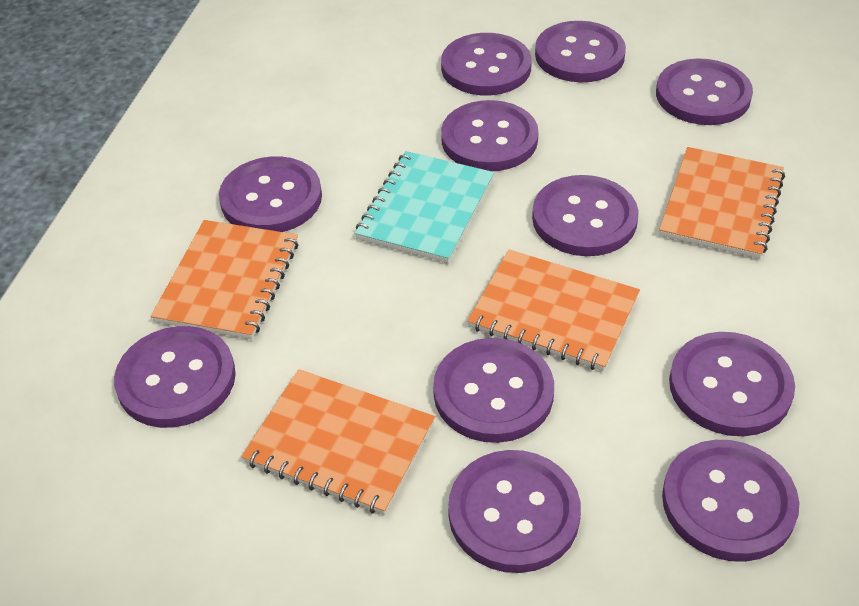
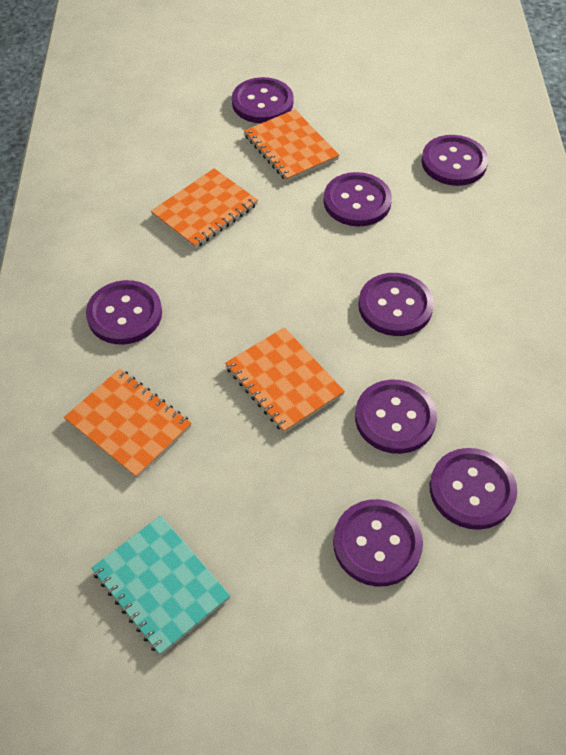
purple button: 11 -> 8

